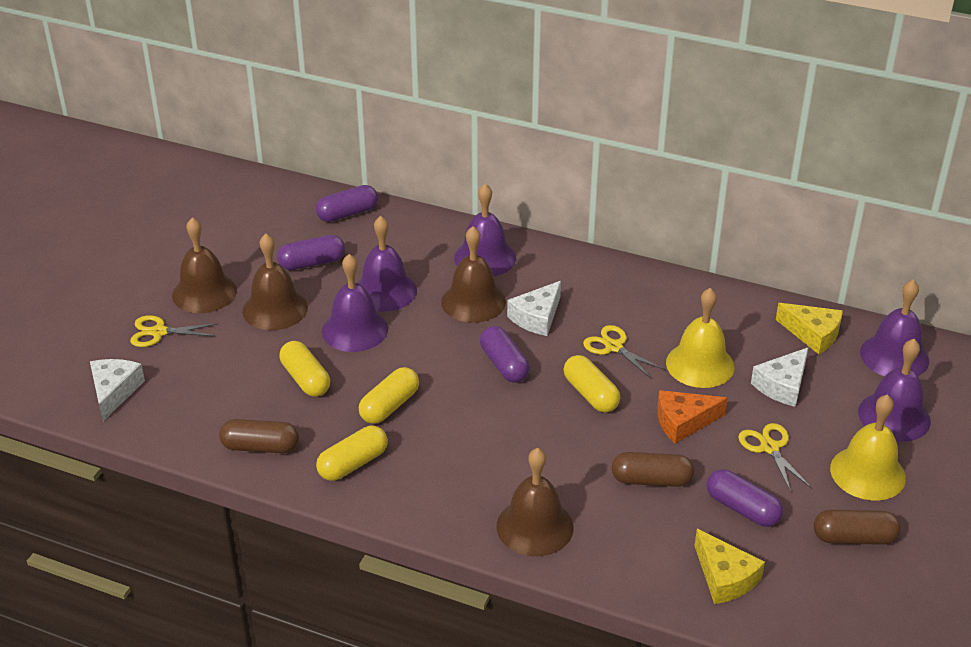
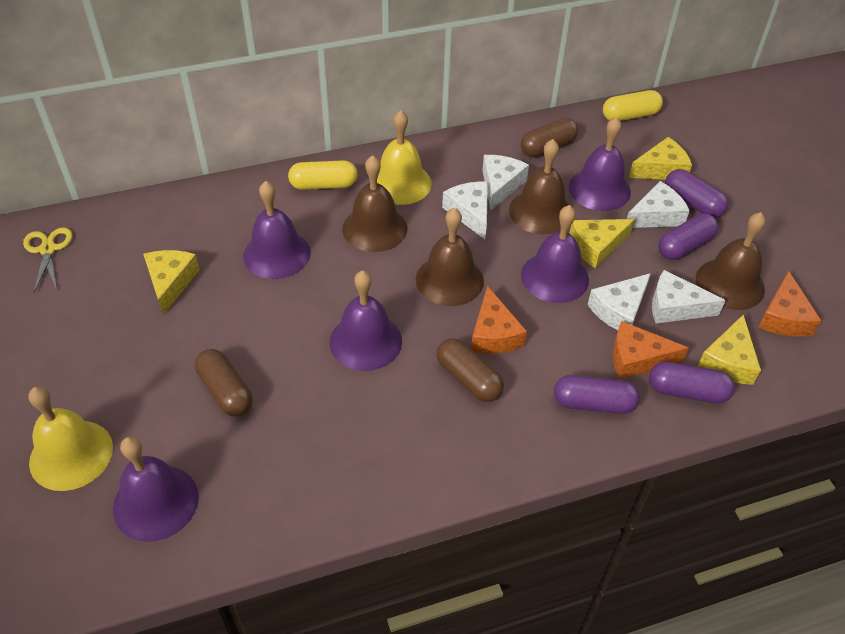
orange cheese: 1 -> 3
white cheese: 3 -> 5
yellow capsule: 4 -> 2
yellow cheese: 2 -> 4
yellow scissors: 3 -> 1

